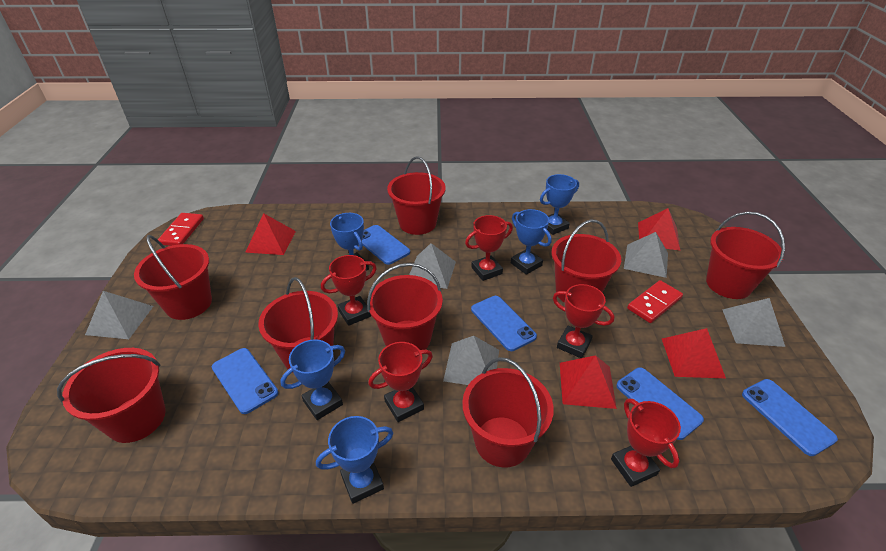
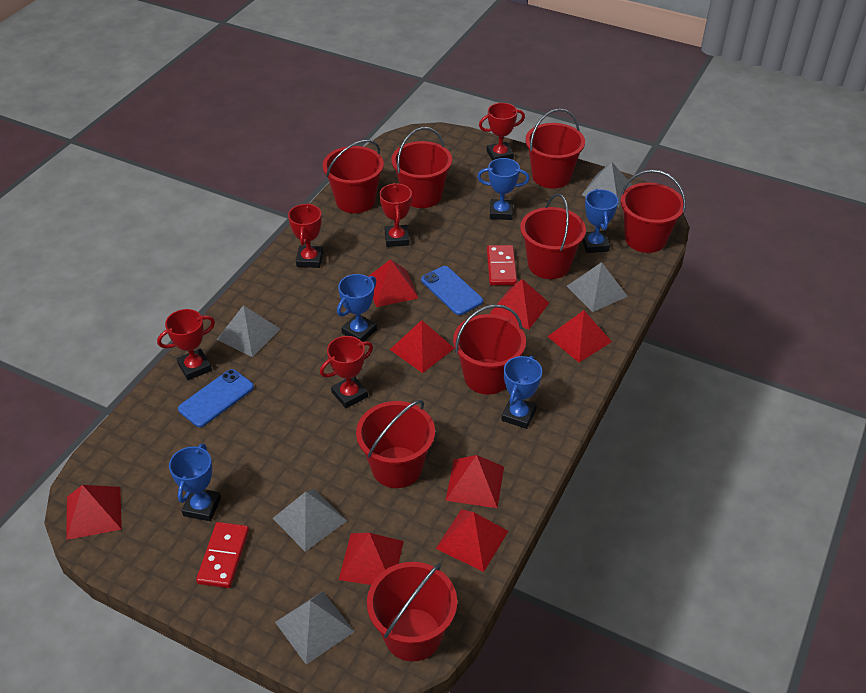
blue phone: 5 -> 2
red pyramid: 4 -> 8

